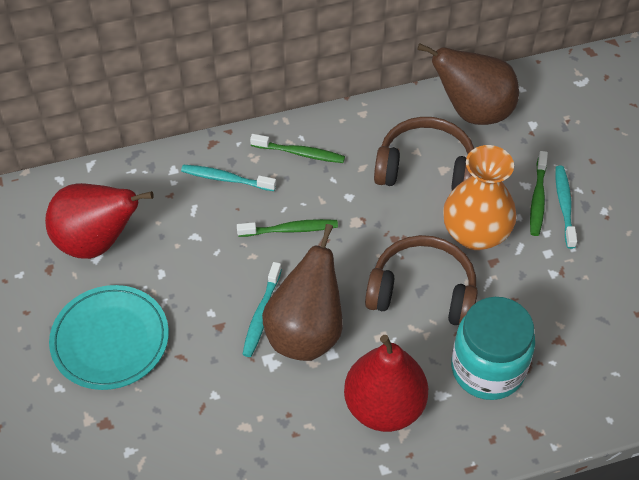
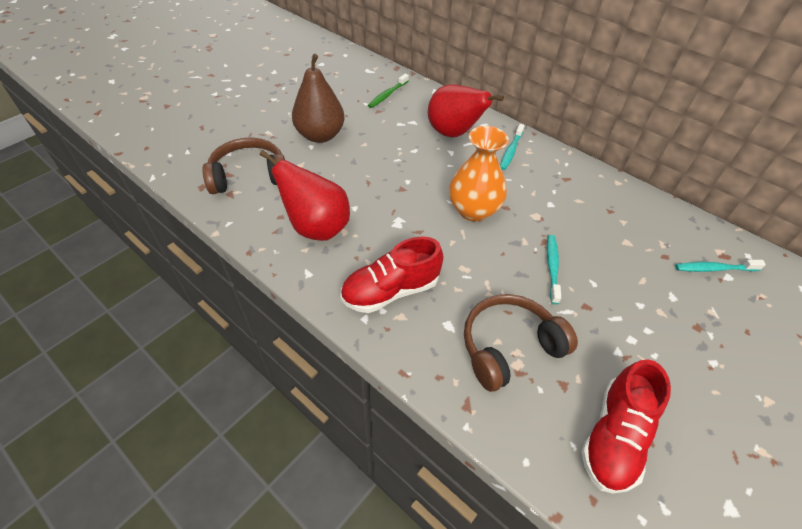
brown pear: 2 -> 1
green toothbrush: 3 -> 1
red shoe: 0 -> 2
turquoise jar: 1 -> 0
turquoise plate: 1 -> 0

